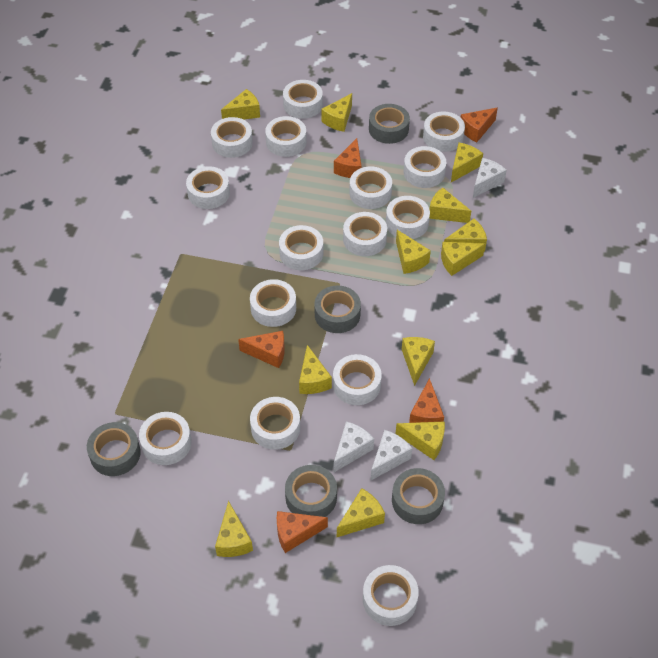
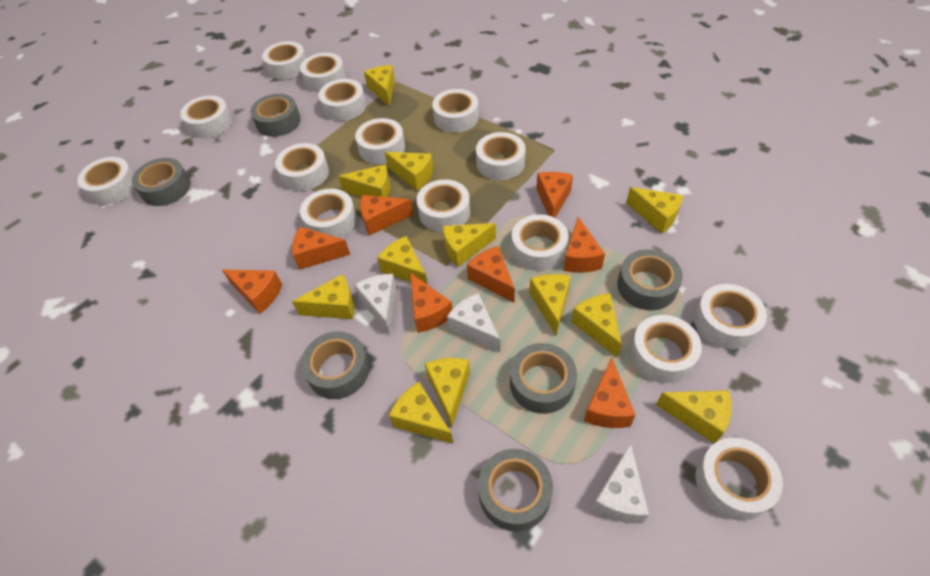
grey tape: 5 -> 6
orange cheese: 5 -> 8

